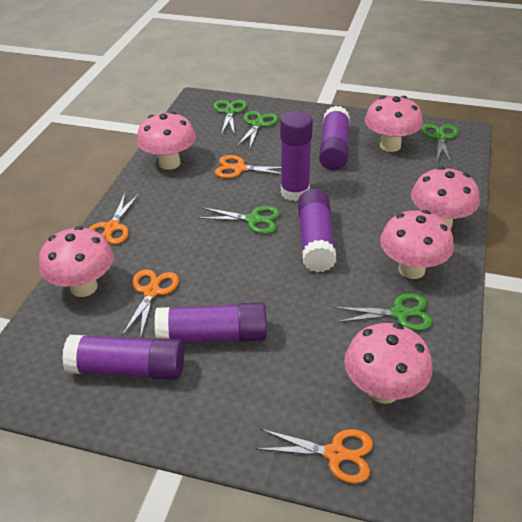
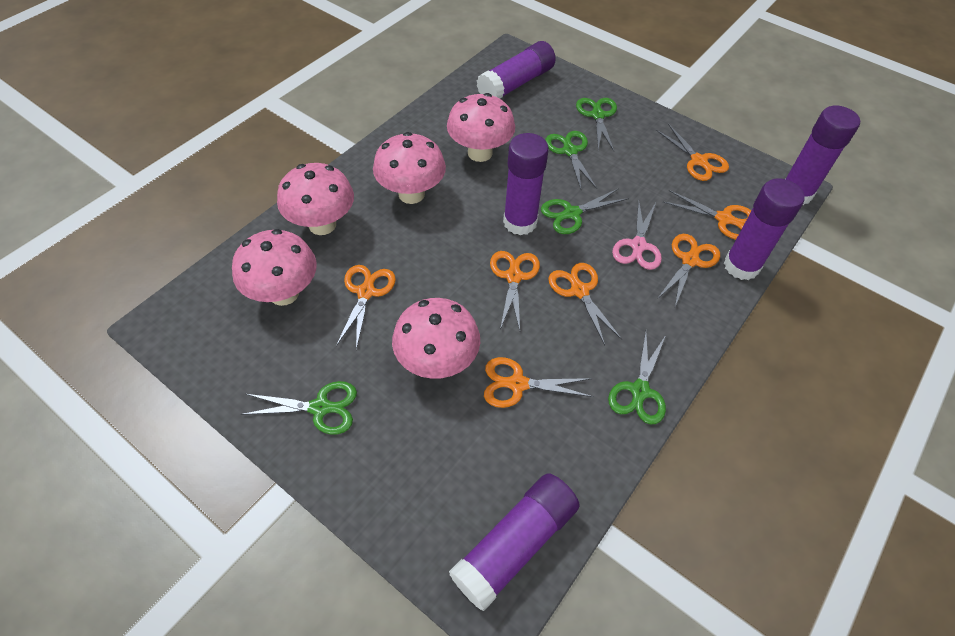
orange scissors: 4 -> 7
pink mushroom: 6 -> 5
pink scissors: 0 -> 1

